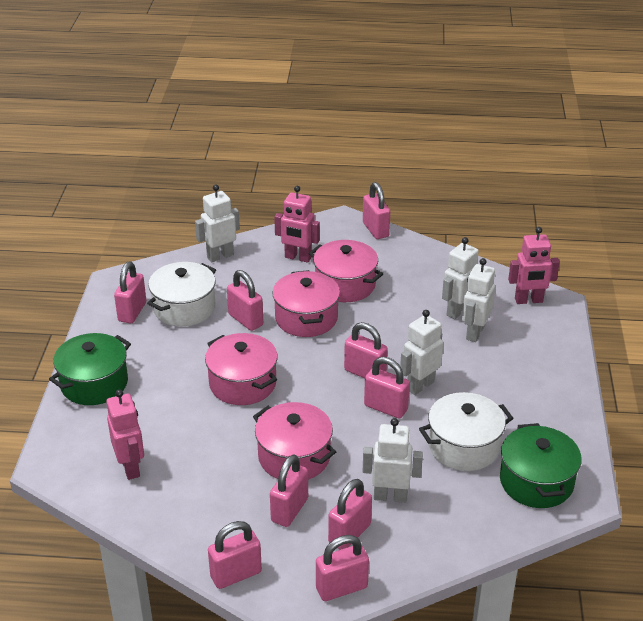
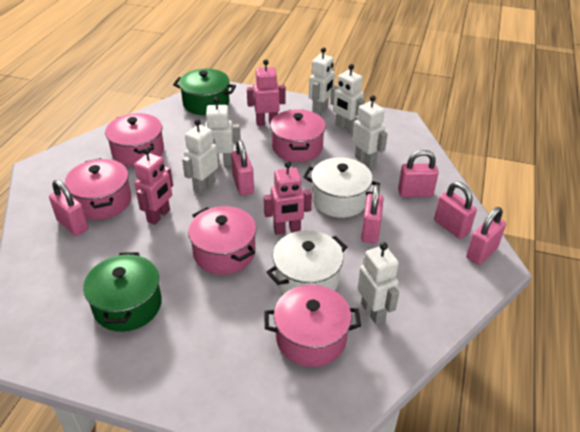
pink padlock: 9 -> 6
pink pot: 4 -> 5
white robot: 5 -> 6

